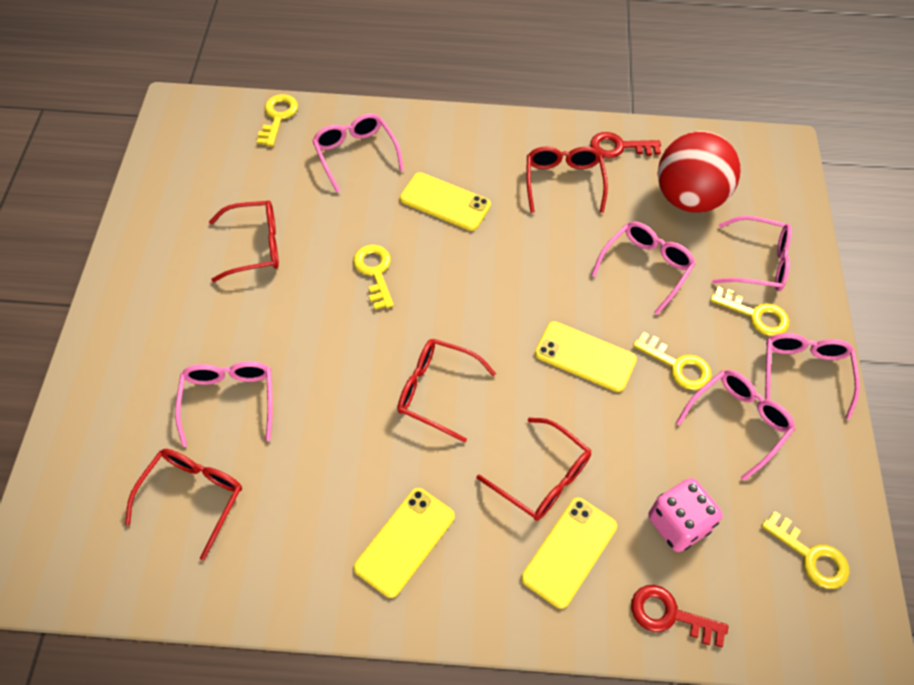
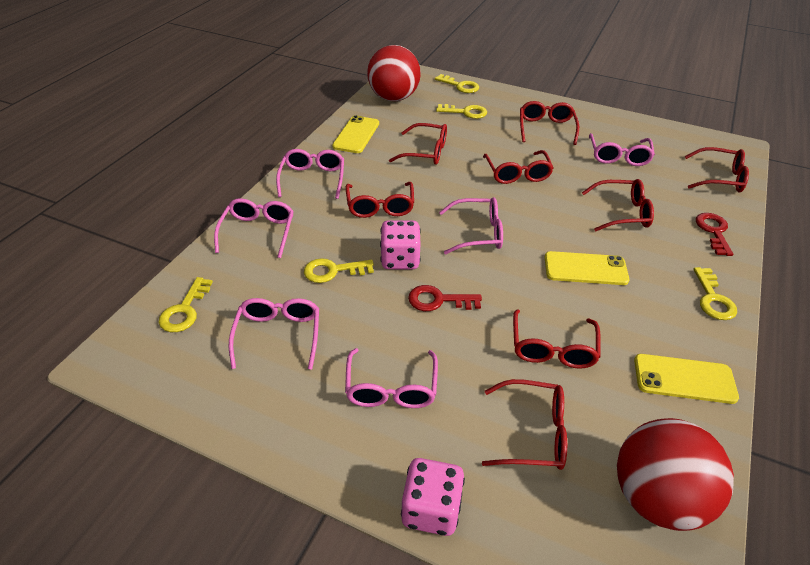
pink dice: 1 -> 2
red ball: 1 -> 2
red glasses: 5 -> 8
yellow phone: 4 -> 3

